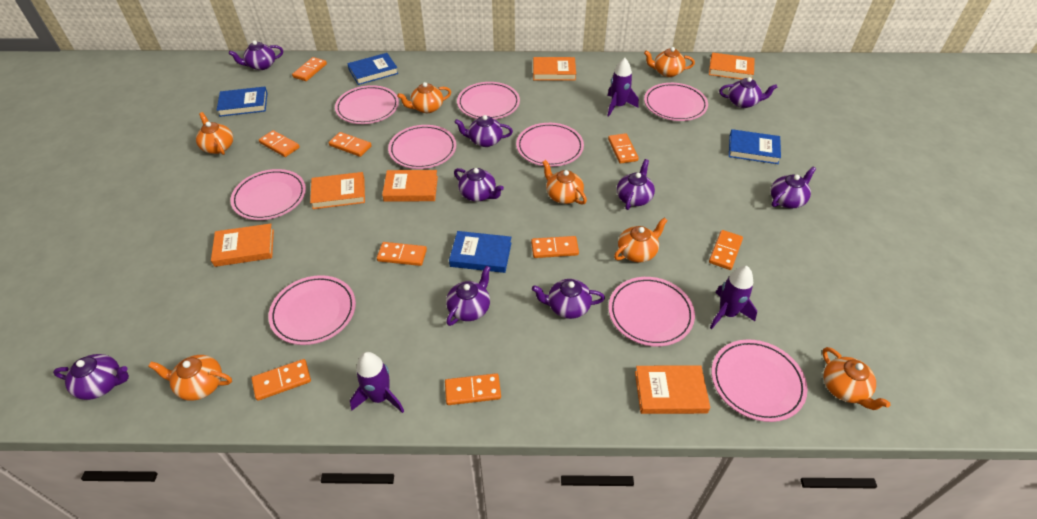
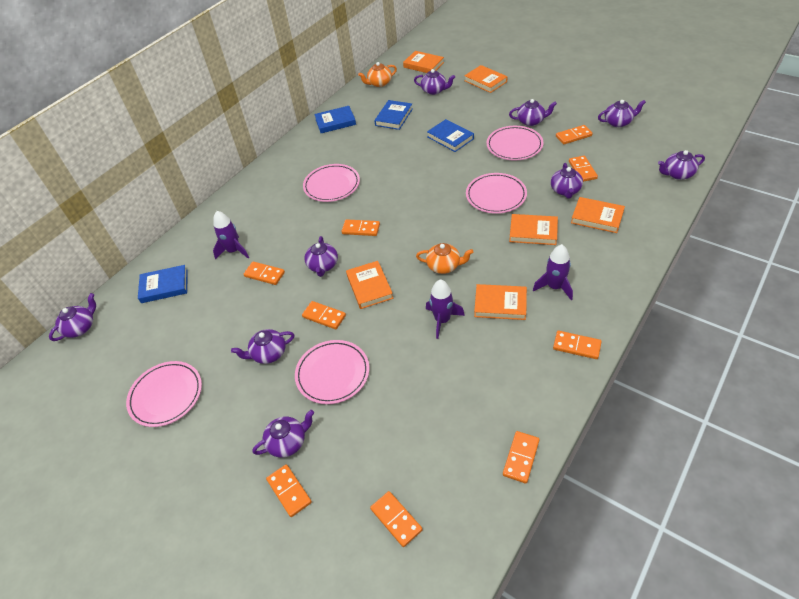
orange teapot: 7 -> 2
pink plate: 9 -> 5

